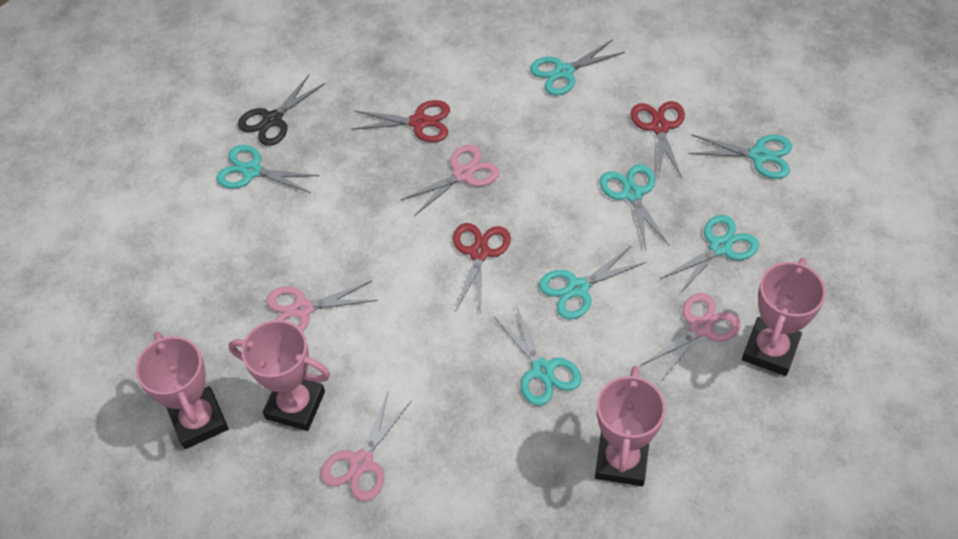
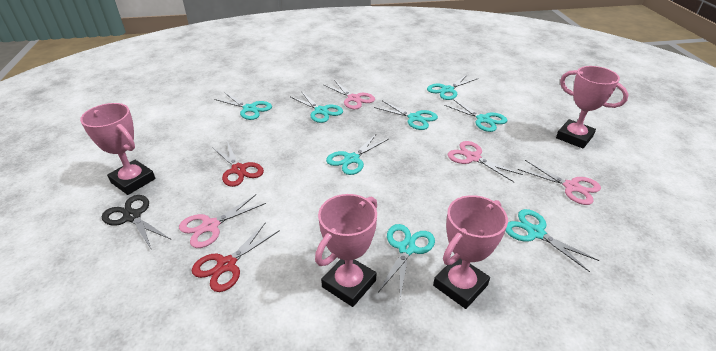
red scissors: 3 -> 2
turquoise scissors: 7 -> 8

